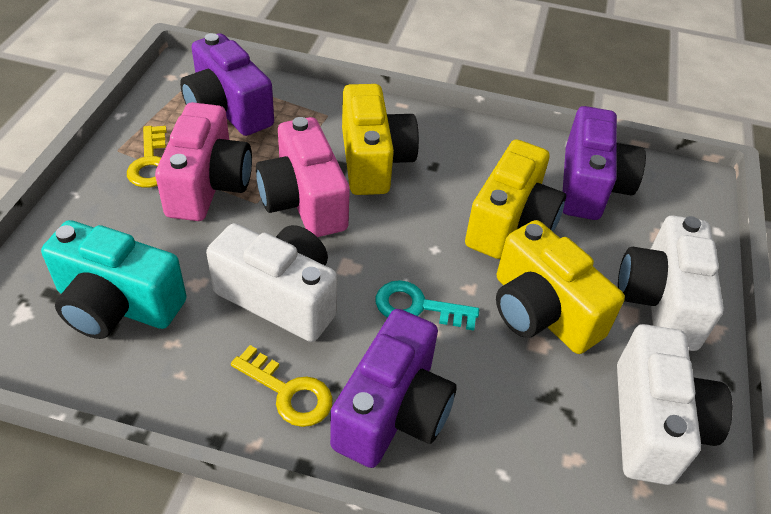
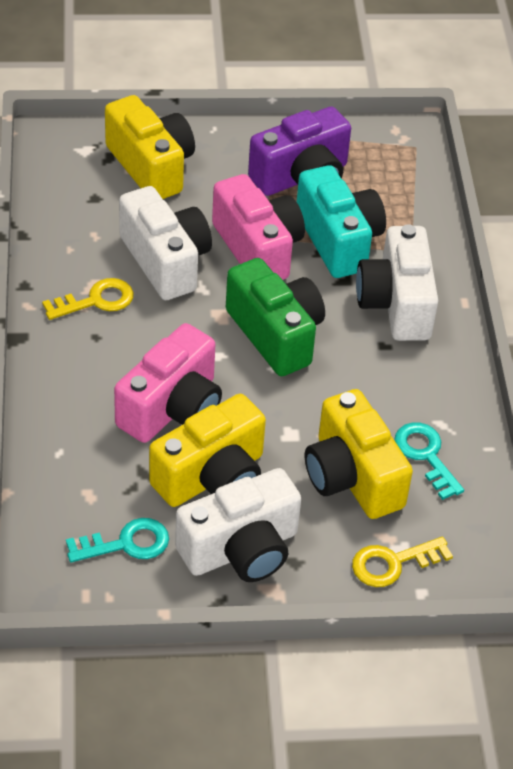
green camera: 0 -> 1
purple camera: 3 -> 1
turquoise key: 1 -> 2

